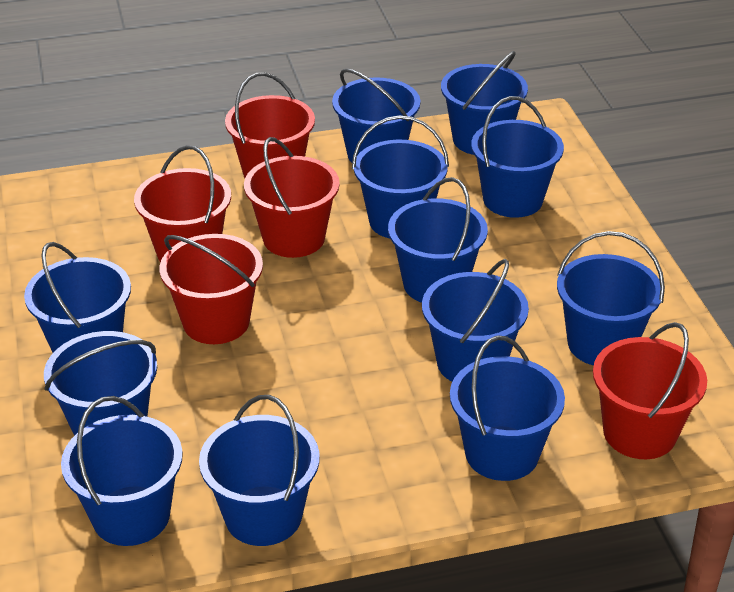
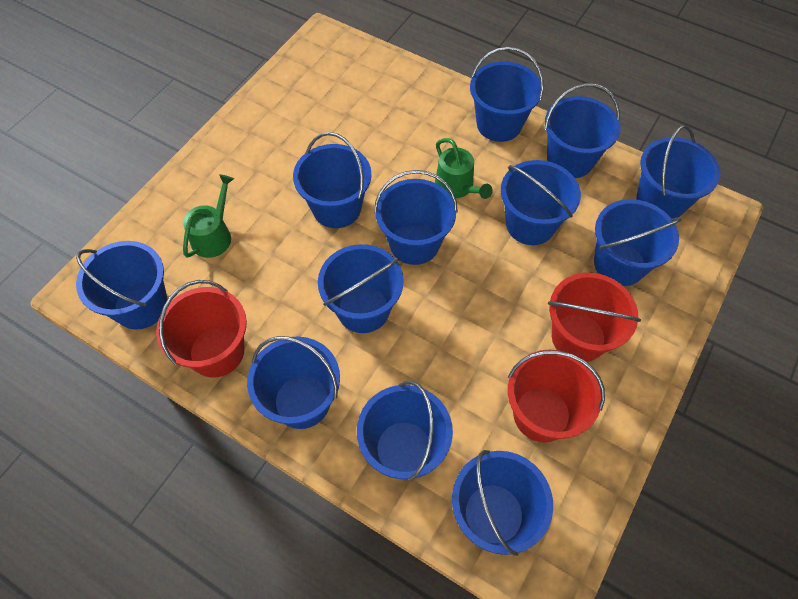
green watering can: 0 -> 2
red bucket: 5 -> 3

